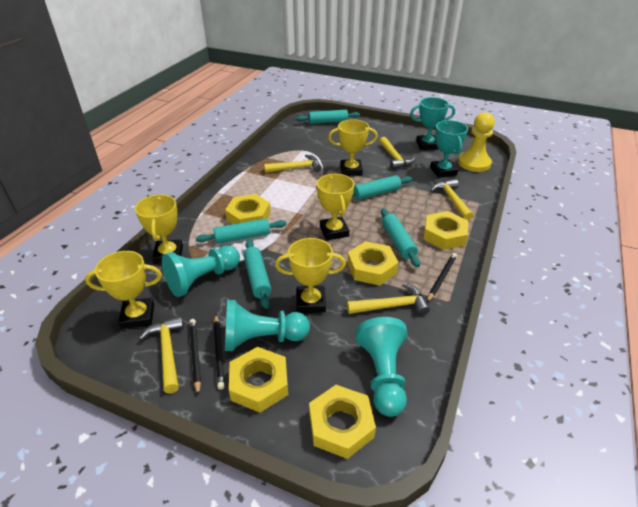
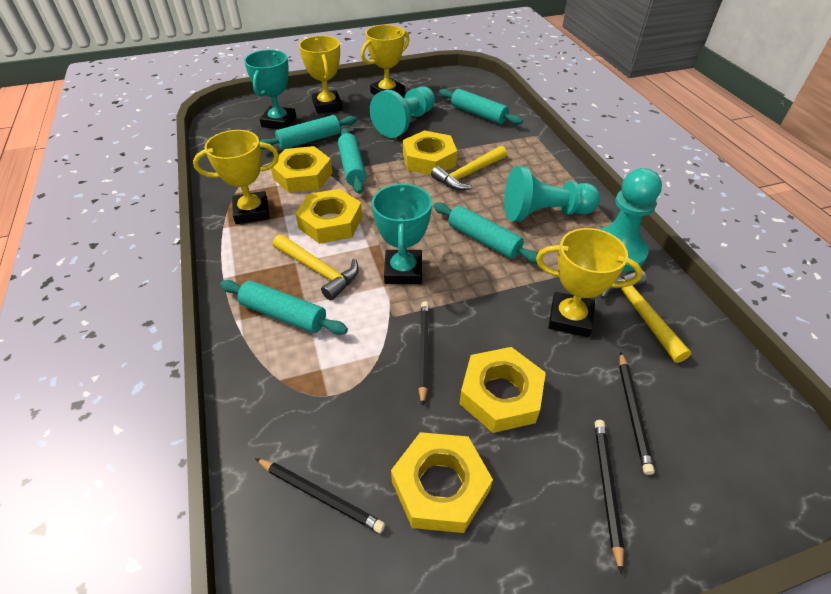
black pencil: 3 -> 4
yellow hammer: 5 -> 3
yellow pawn: 1 -> 0
yellow trophy: 5 -> 4

